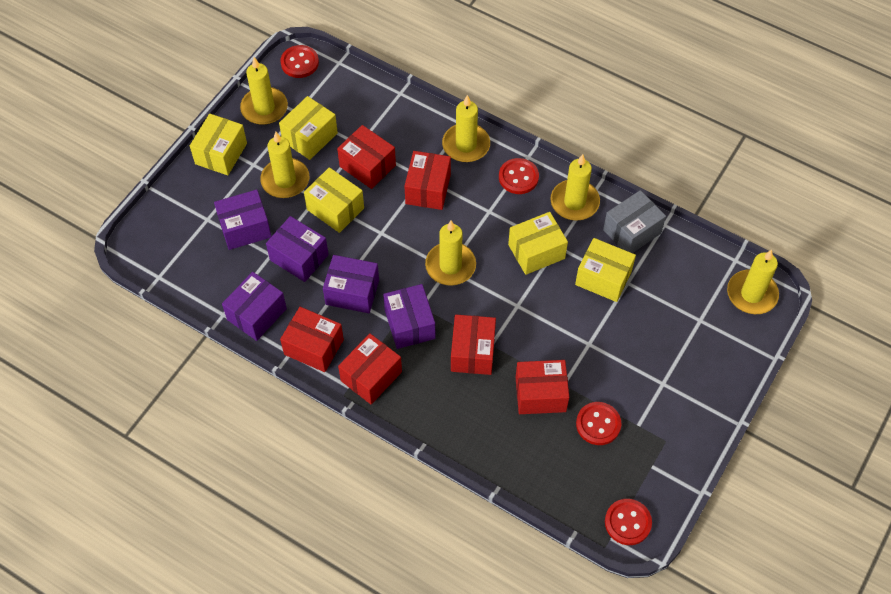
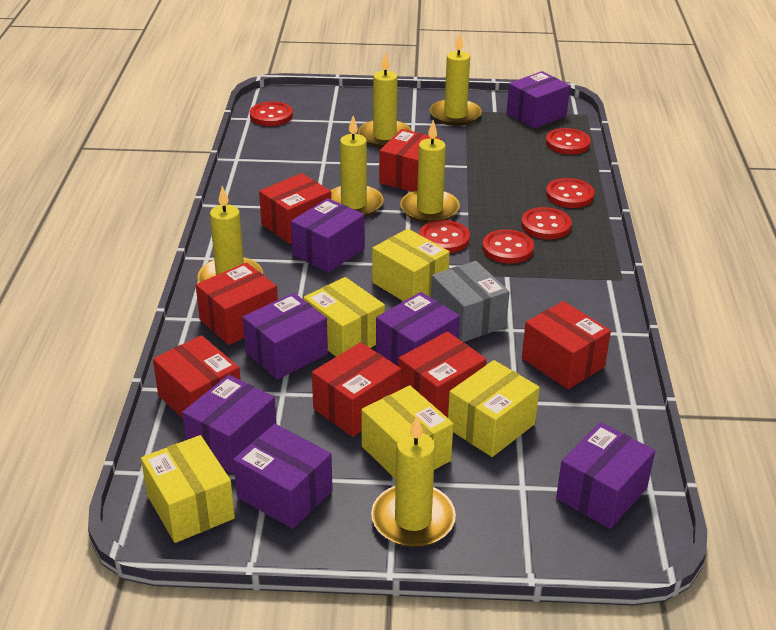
purple box: 5 -> 7
red box: 6 -> 7
red button: 4 -> 6

